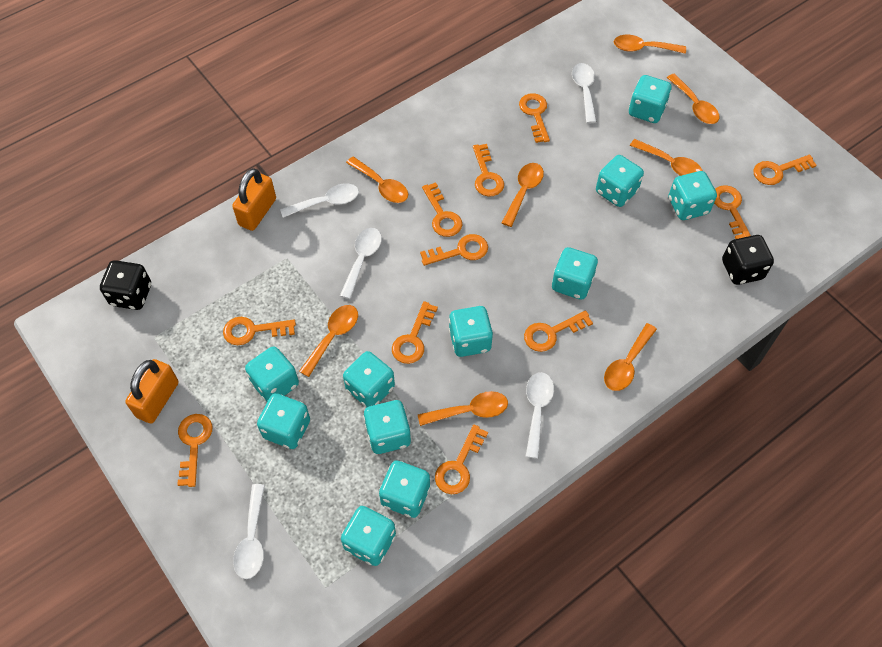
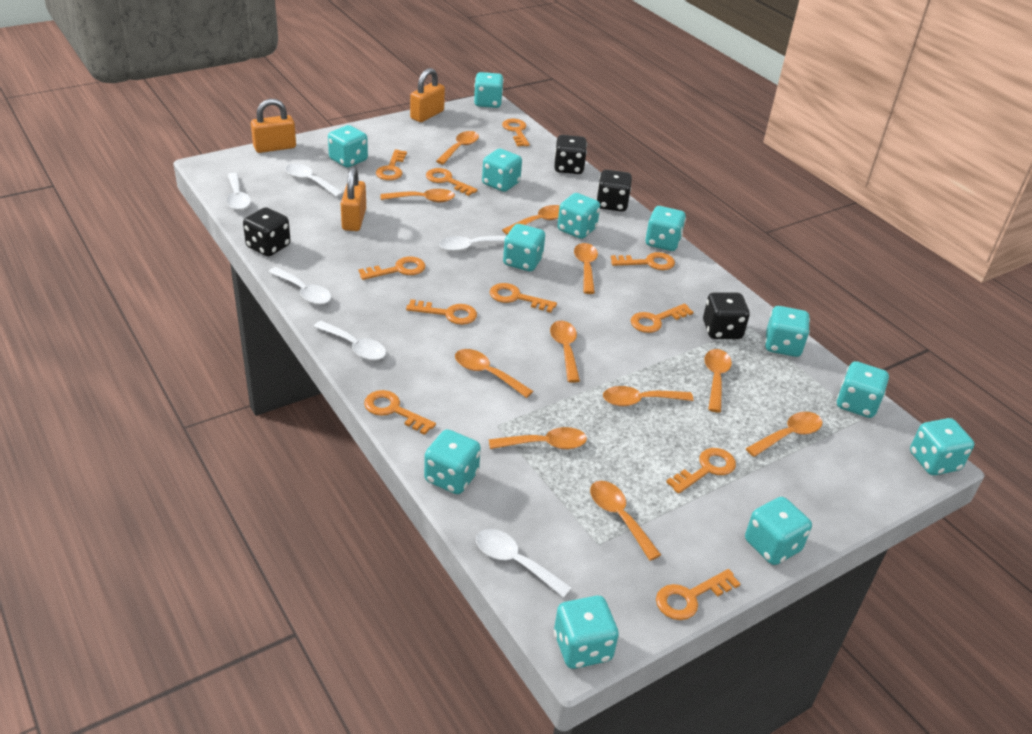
black dice: 2 -> 4
orange padlock: 2 -> 3
orange spoon: 8 -> 11
turquoise dice: 11 -> 12
white spoon: 5 -> 6

